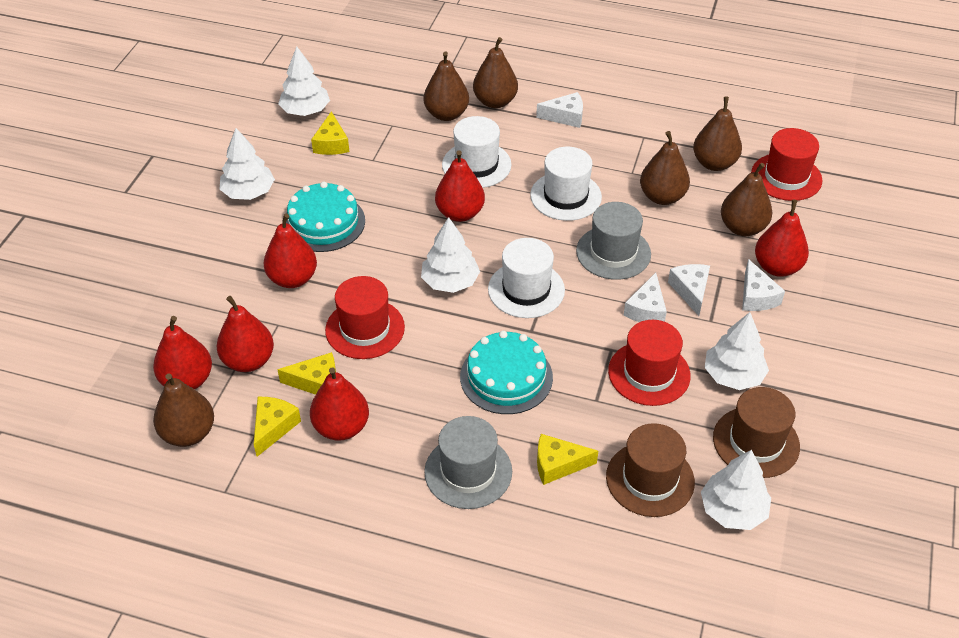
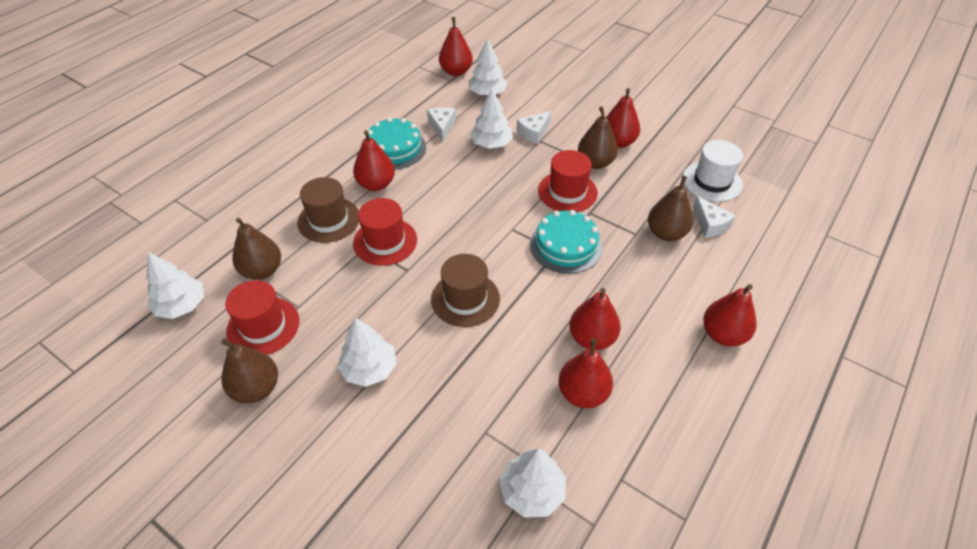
brown pear: 6 -> 4
grey hat: 2 -> 0
white cheese: 4 -> 3
white hat: 3 -> 1
yellow cheese: 4 -> 0

